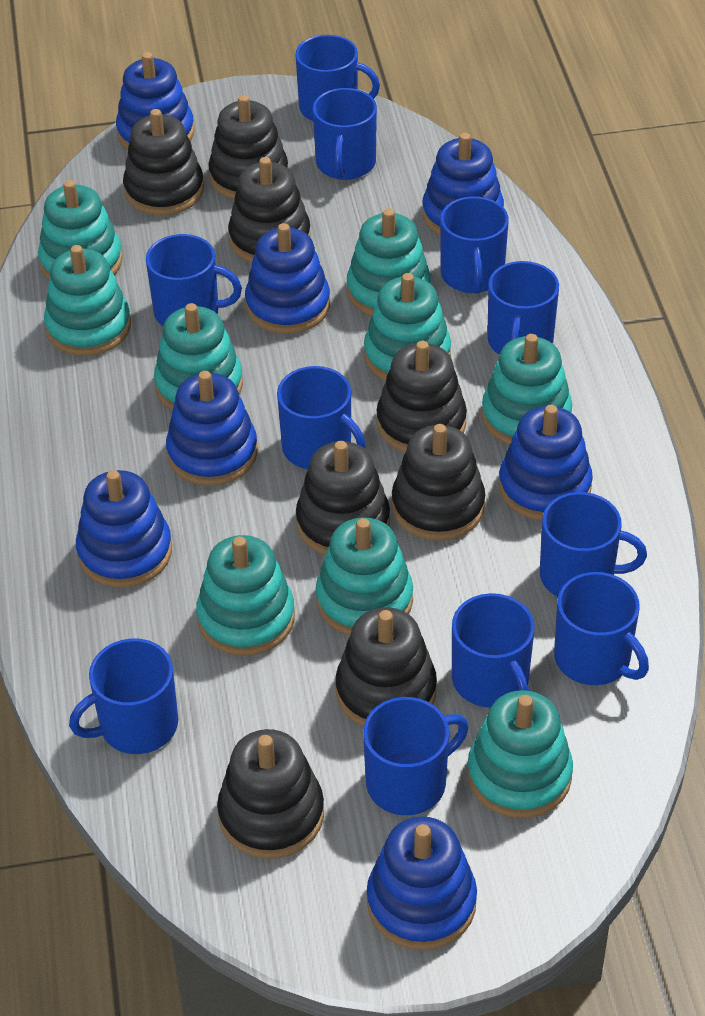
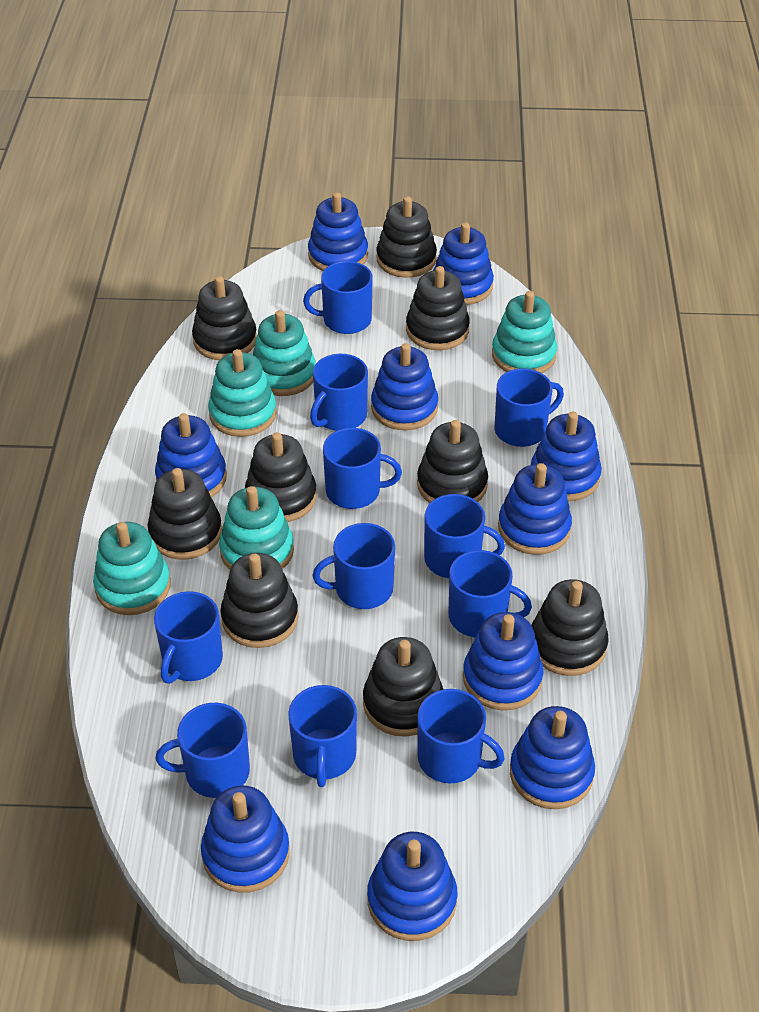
black stacking toy: 8 -> 9
blue stacking toy: 7 -> 10
turquoise stacking toy: 9 -> 5

